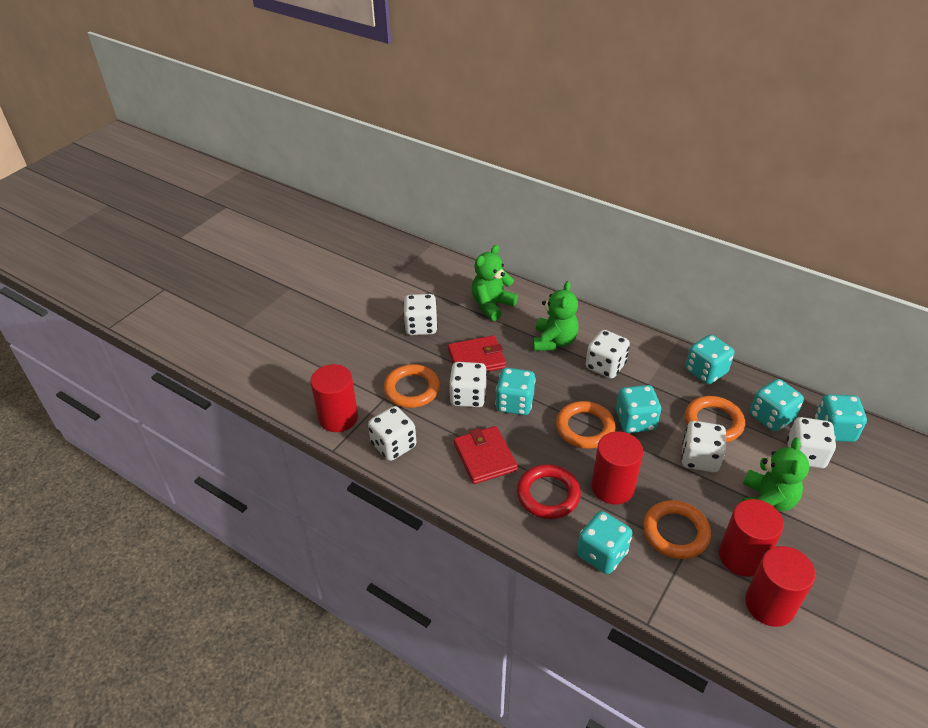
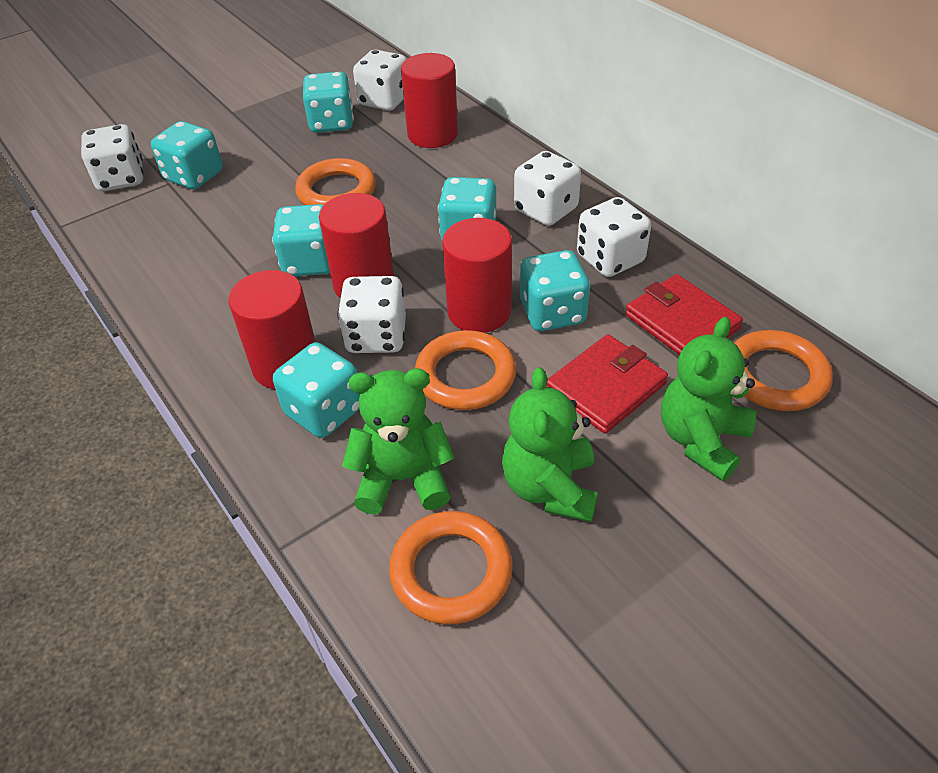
red ring: 1 -> 0
white dice: 6 -> 5

